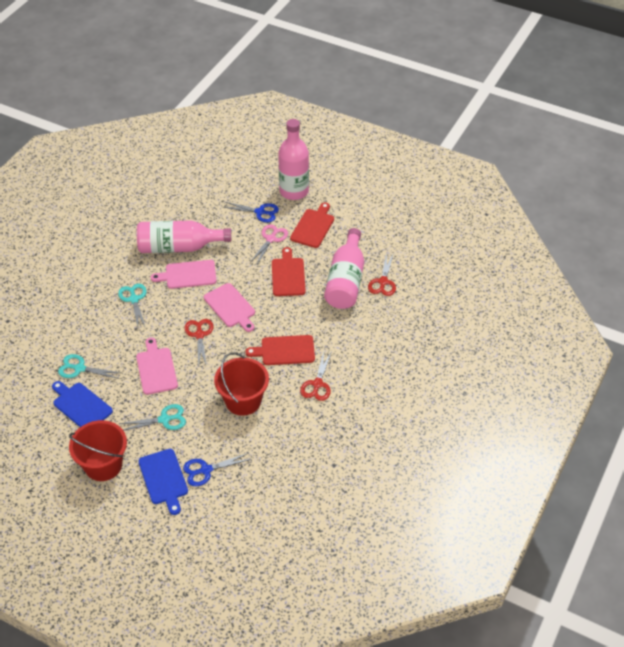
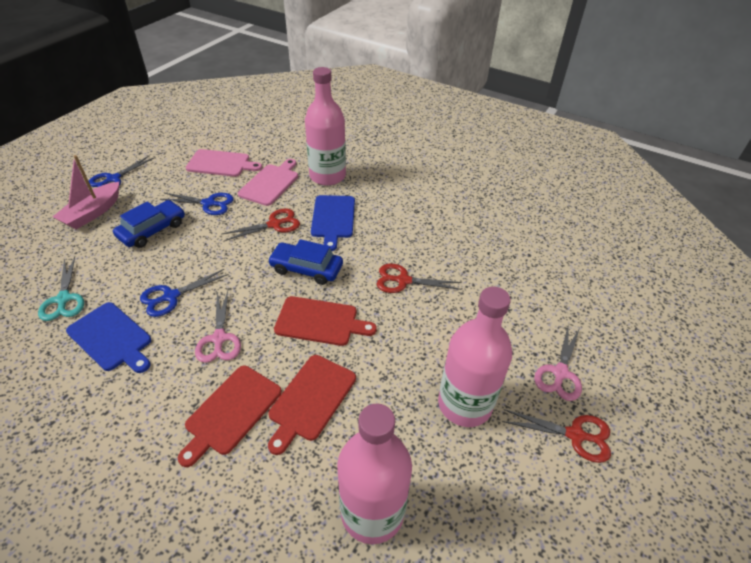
blue car: 0 -> 2
blue scissors: 2 -> 3
pink boat: 0 -> 1
pink cutting board: 3 -> 2
pink scissors: 1 -> 2
red bucket: 2 -> 0
turquoise scissors: 3 -> 1

